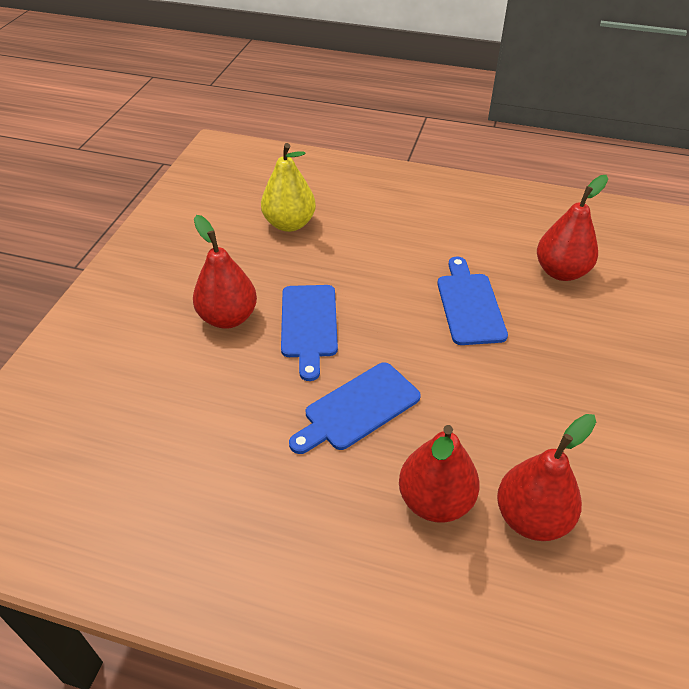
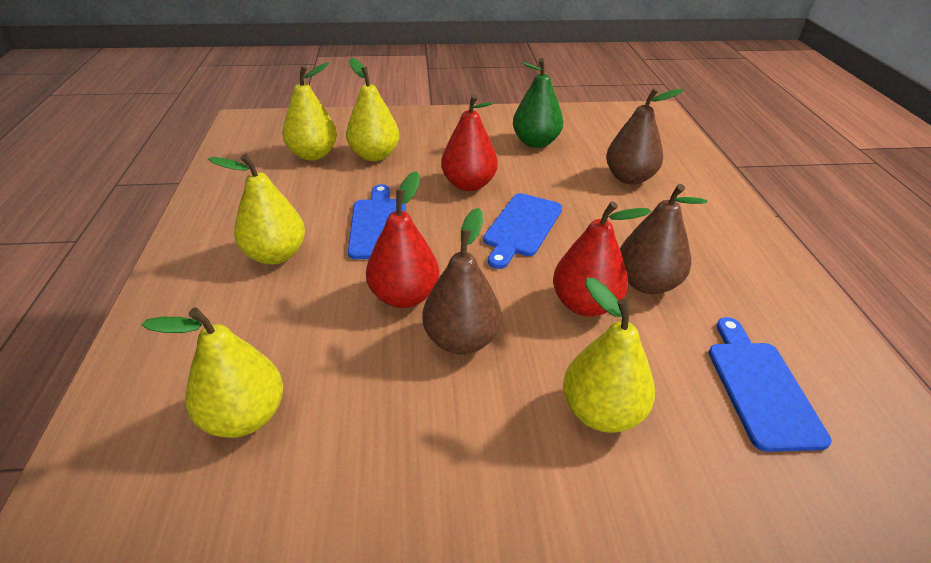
brown pear: 0 -> 3
green pear: 0 -> 1
red pear: 4 -> 3
yellow pear: 1 -> 5

